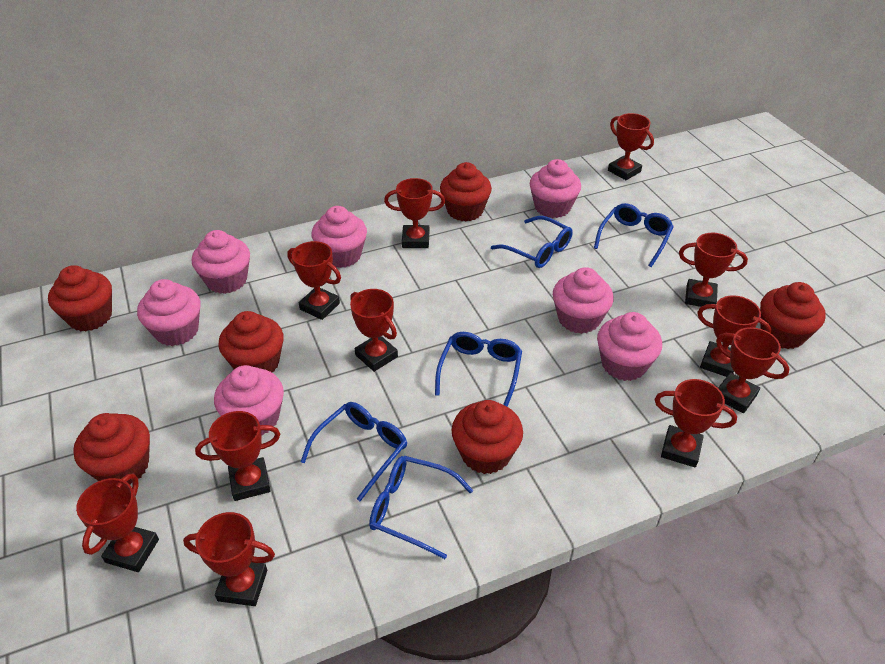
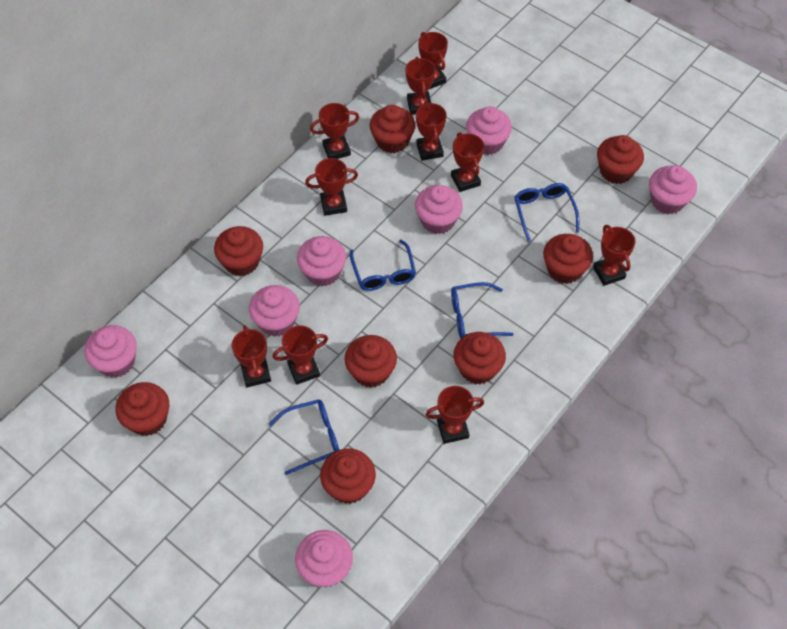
blue glasses: 5 -> 4
red cupcake: 6 -> 8
red trophy: 11 -> 10

